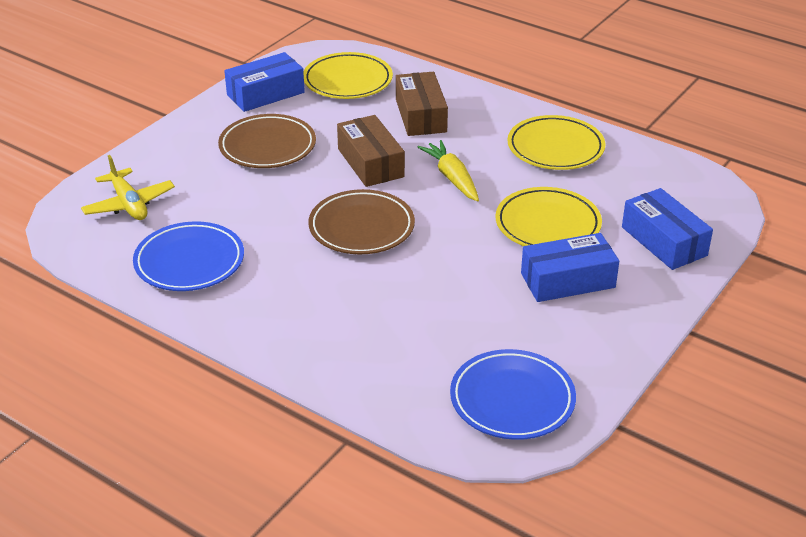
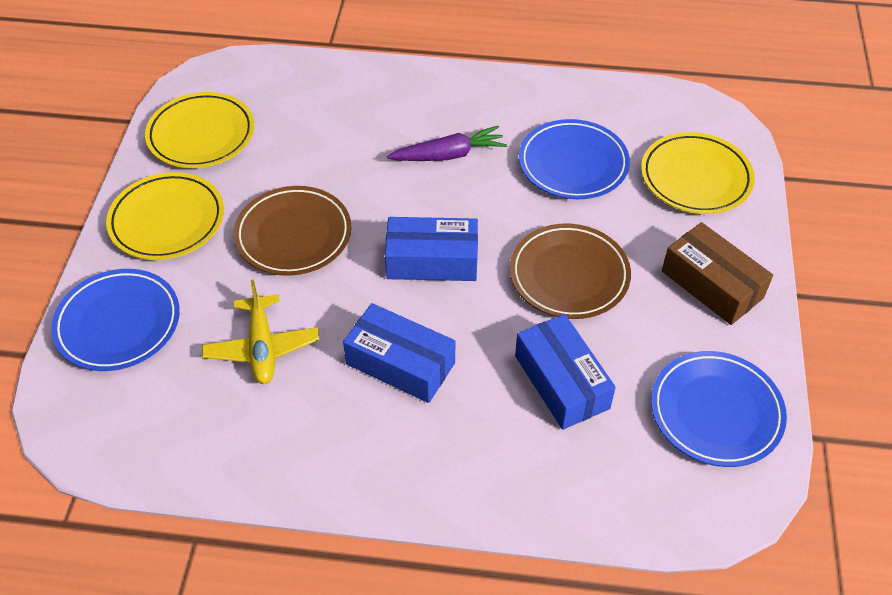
blue plate: 2 -> 3
brown box: 2 -> 1
purple carrot: 0 -> 1
yellow carrot: 1 -> 0

